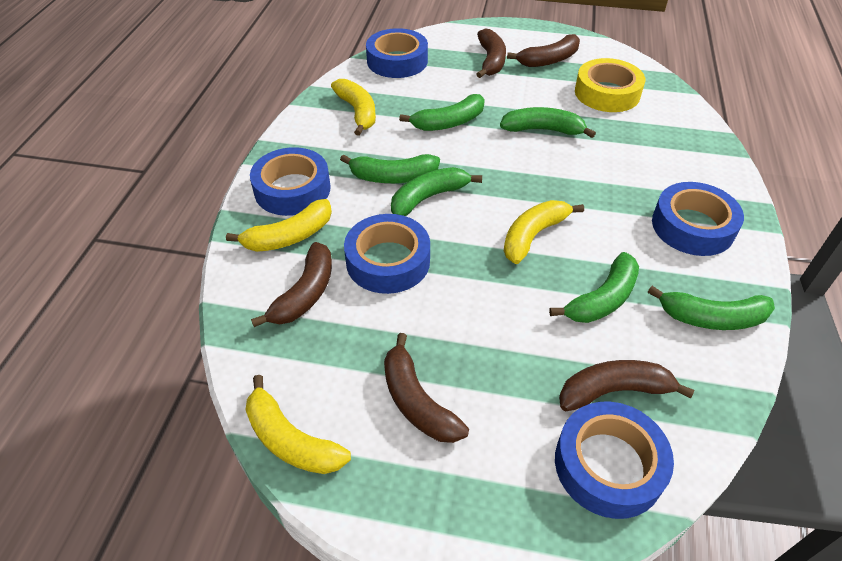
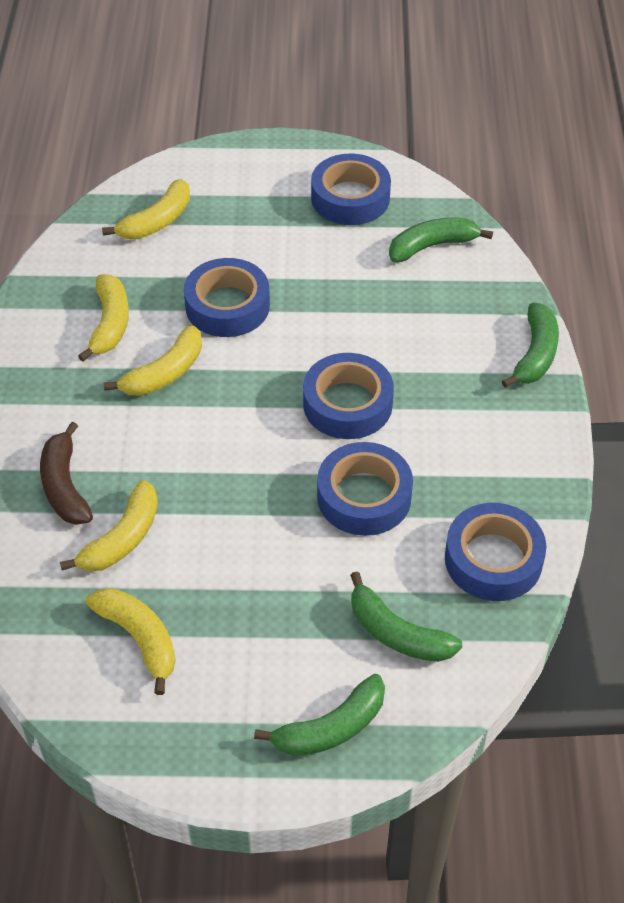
brown banana: 5 -> 1
green banana: 6 -> 4
yellow banana: 4 -> 5
yellow tape: 1 -> 0

